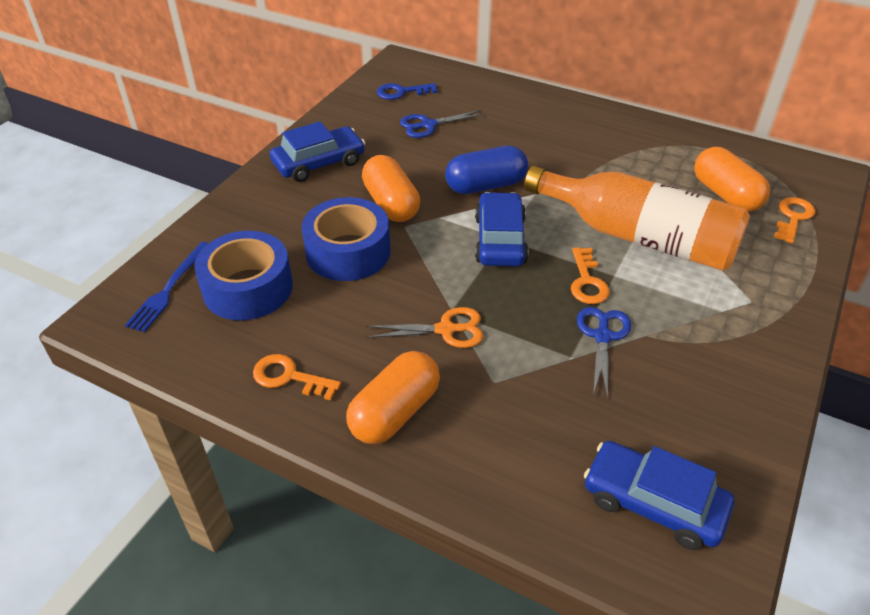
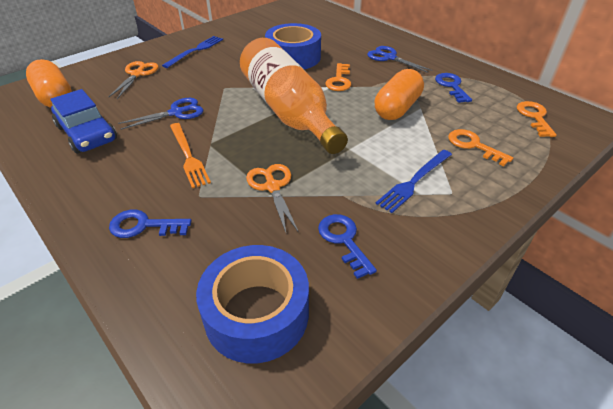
blue capsule: 1 -> 0
blue car: 3 -> 1
blue fork: 1 -> 2
blue key: 1 -> 3
orange capsule: 3 -> 2
orange fork: 0 -> 1
orange scissors: 1 -> 2

